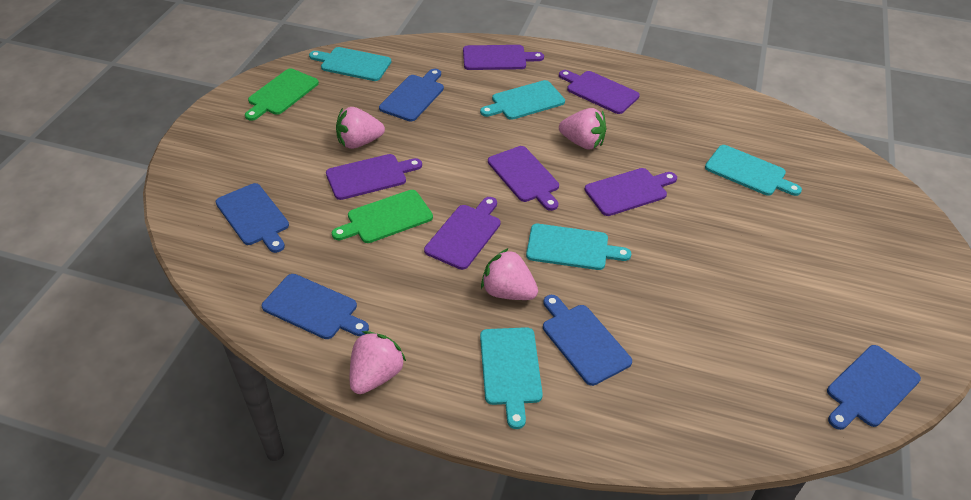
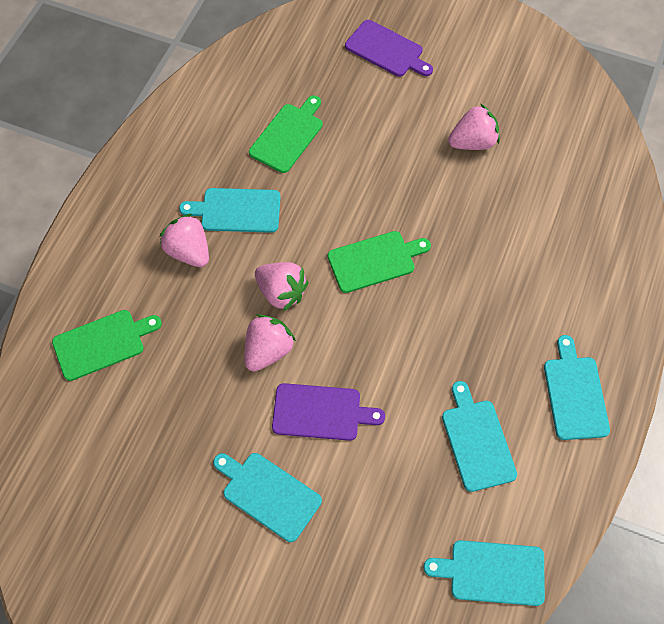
blue cutting board: 5 -> 0
green cutting board: 2 -> 3
purple cutting board: 6 -> 2

